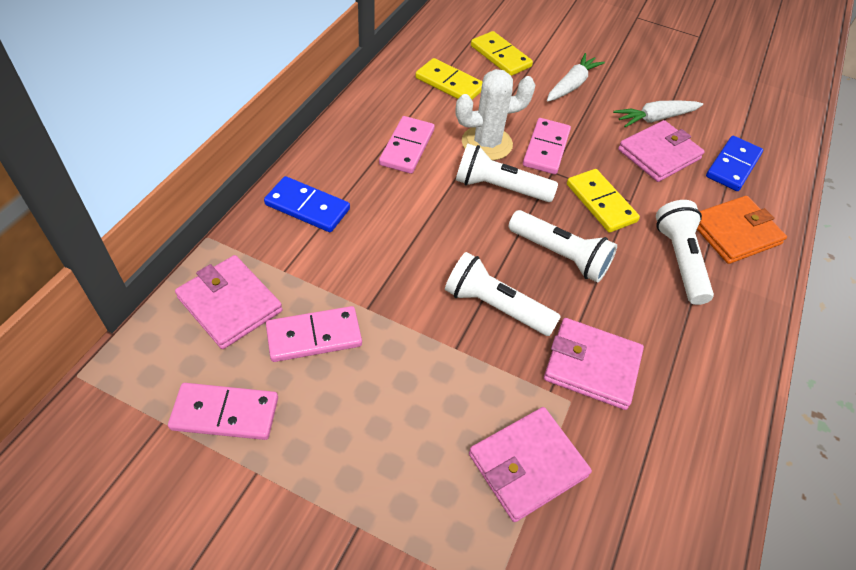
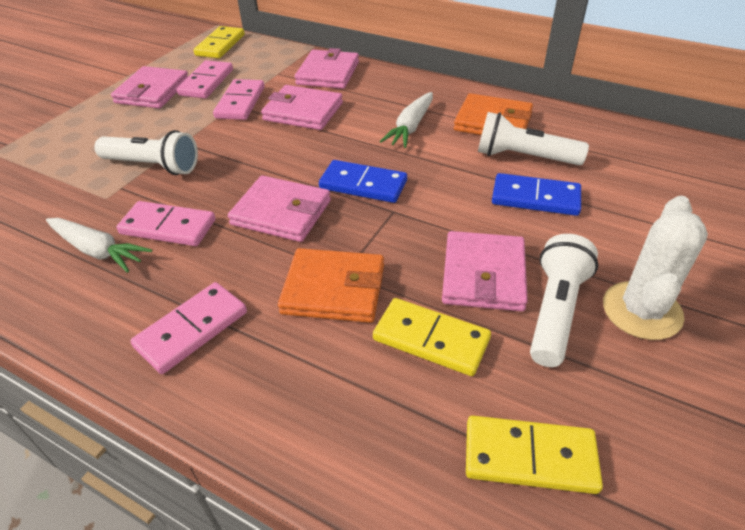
orange wallet: 1 -> 2
pink wallet: 4 -> 5
white flashlight: 4 -> 3

